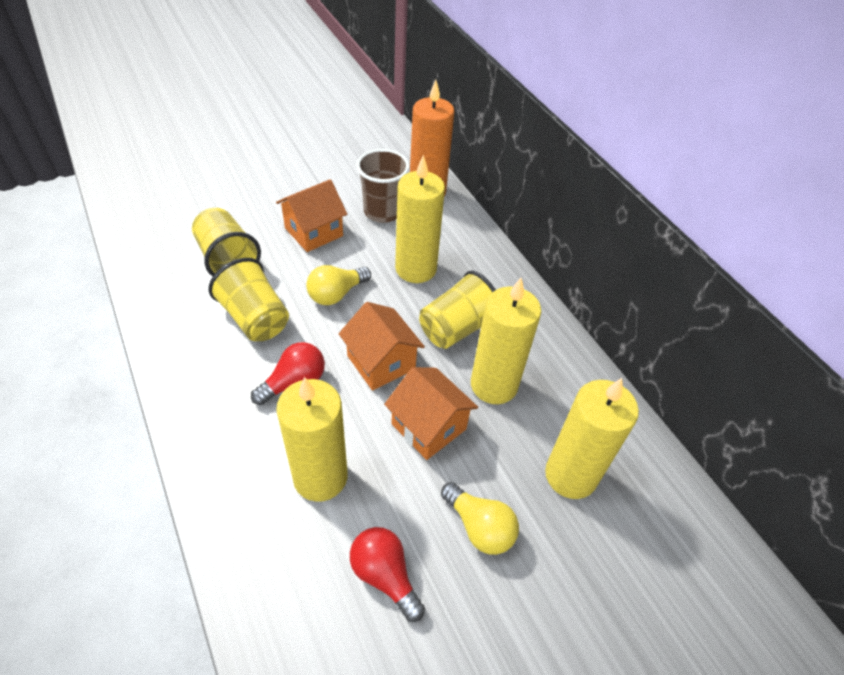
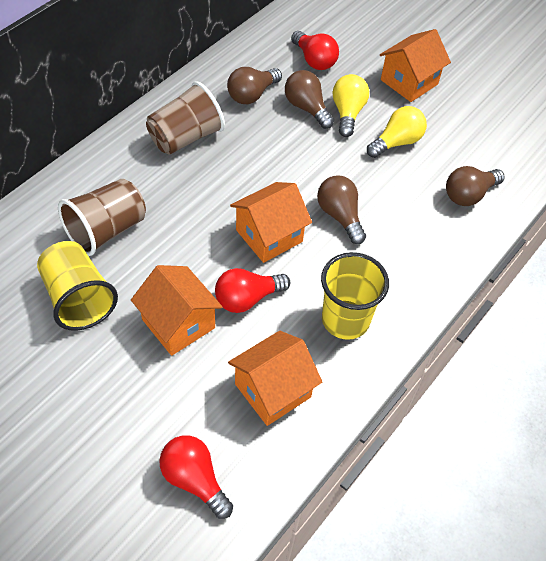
brown cup: 1 -> 2
brown light bulb: 0 -> 4
orange candle: 1 -> 0
orange house: 3 -> 4
red light bulb: 2 -> 3
yellow candle: 4 -> 0
yellow cup: 3 -> 2

